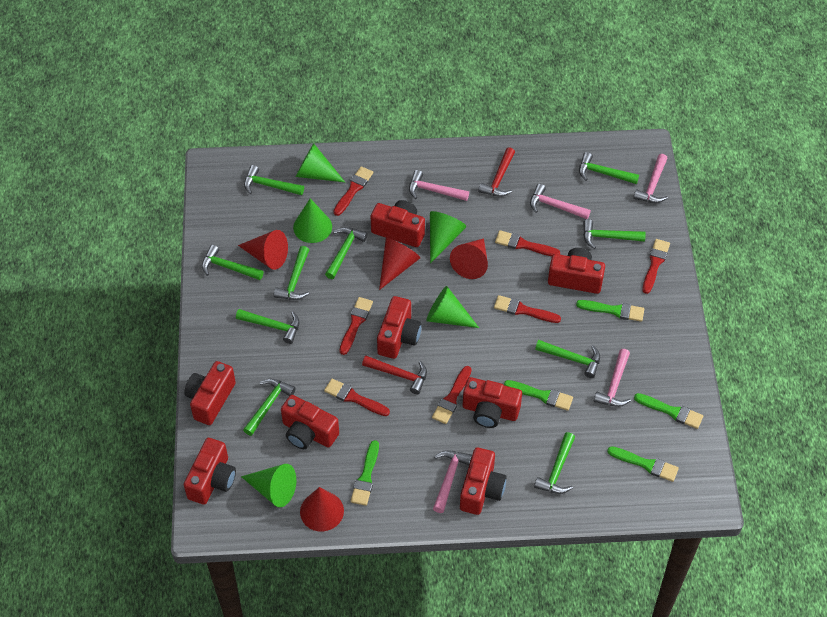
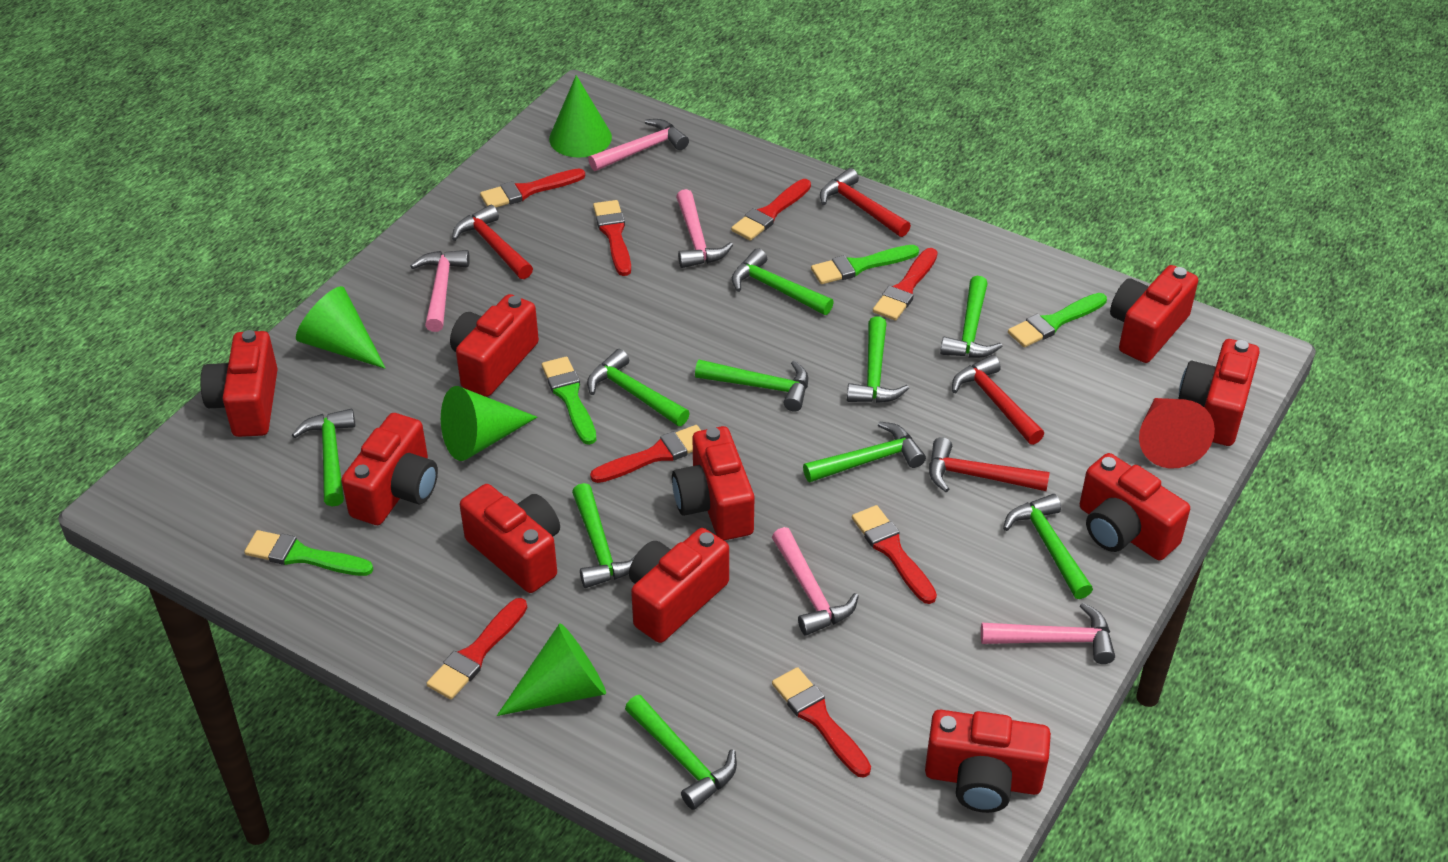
green brush: 5 -> 4
green cone: 5 -> 4
red brush: 7 -> 8
red camera: 8 -> 10
red cone: 4 -> 1
red hammer: 2 -> 4

